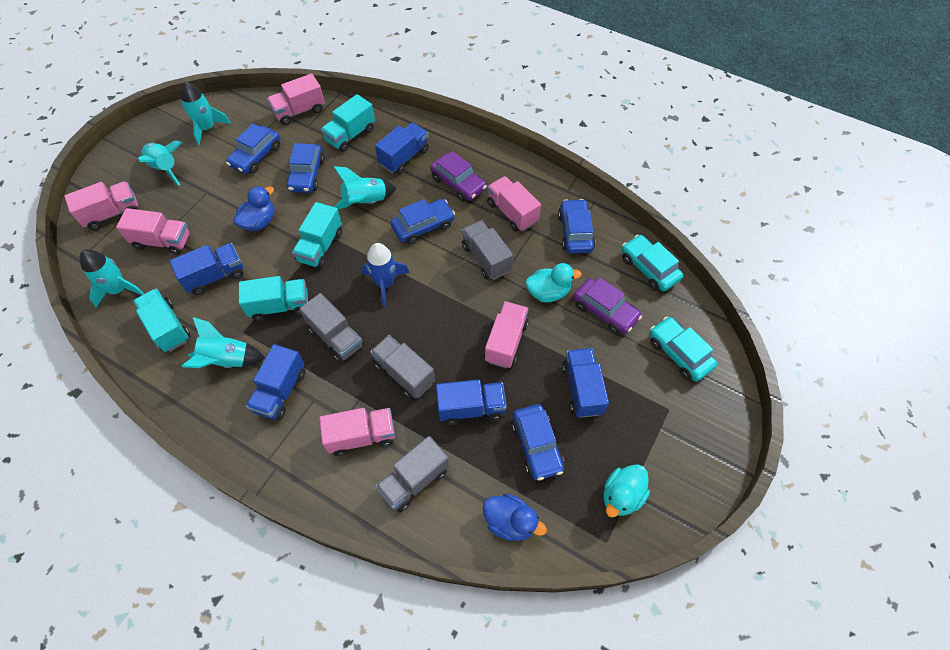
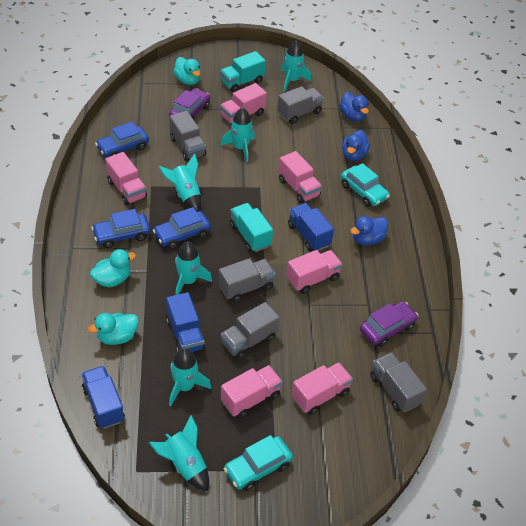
blue car: 5 -> 3
blue duck: 2 -> 3
blue rocket: 1 -> 0
blue truck: 5 -> 3
grey truck: 4 -> 5
turquoise duck: 2 -> 3
turquoise rocket: 5 -> 6
turquoise truck: 4 -> 2

